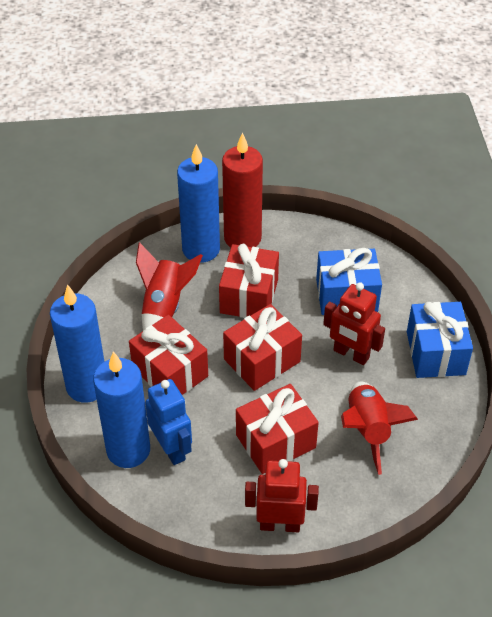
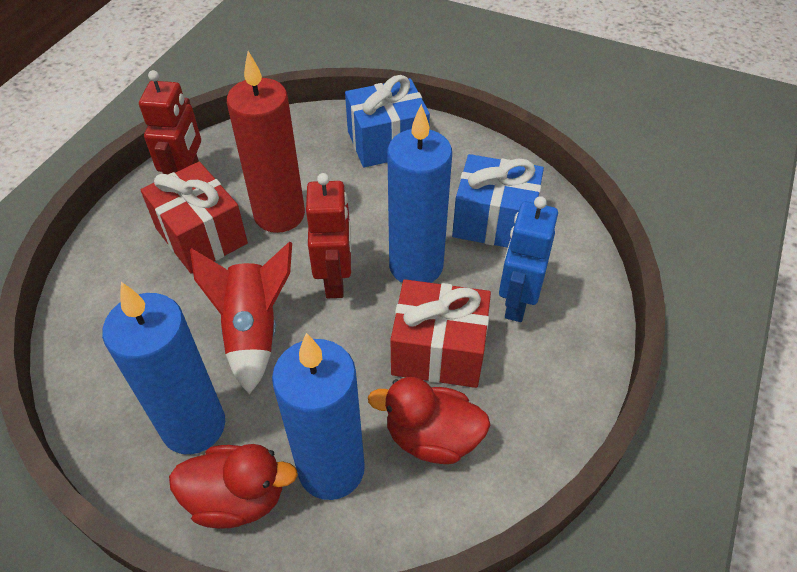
red duck: 0 -> 2
red gift: 4 -> 2
red rocket: 2 -> 1

